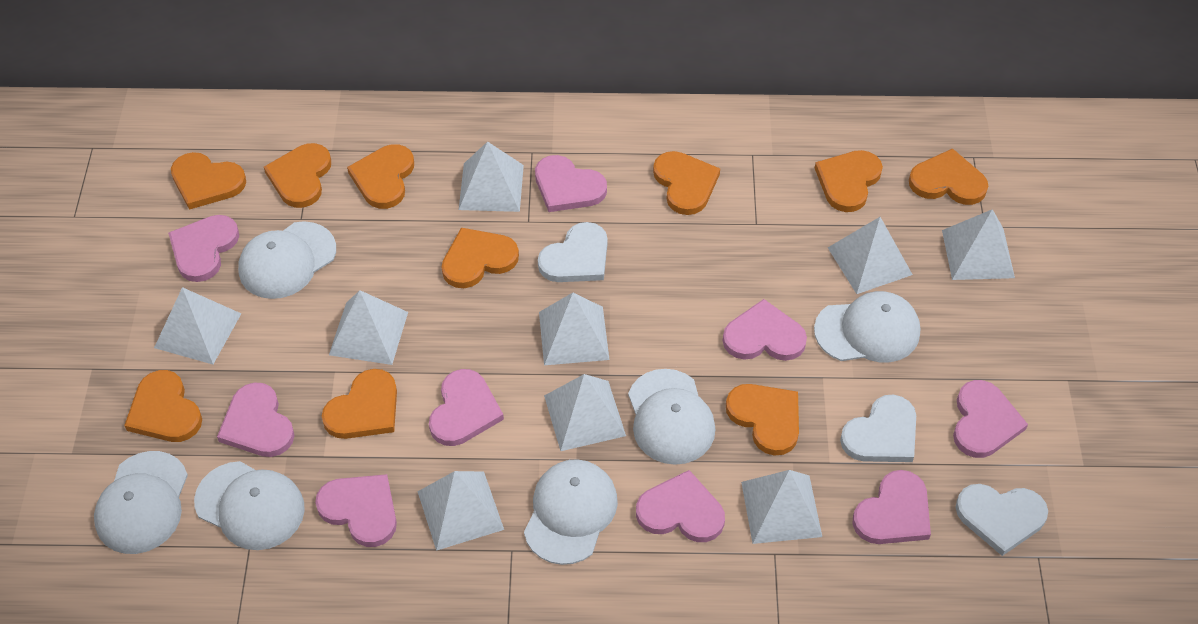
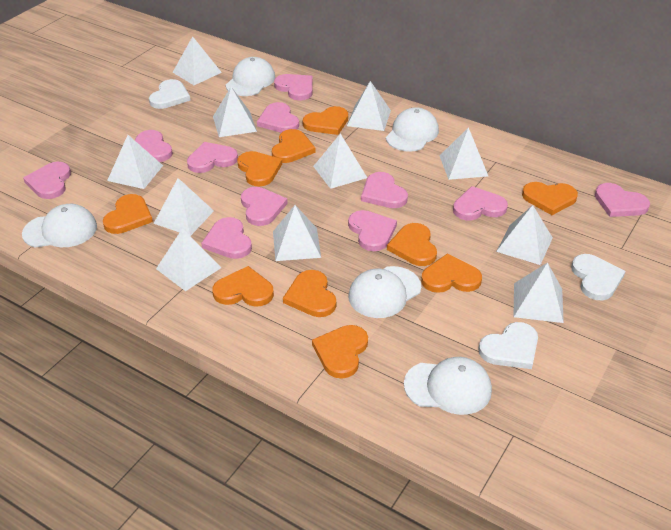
pink heart: 9 -> 11
white cap: 6 -> 5
white pyramid: 9 -> 11

